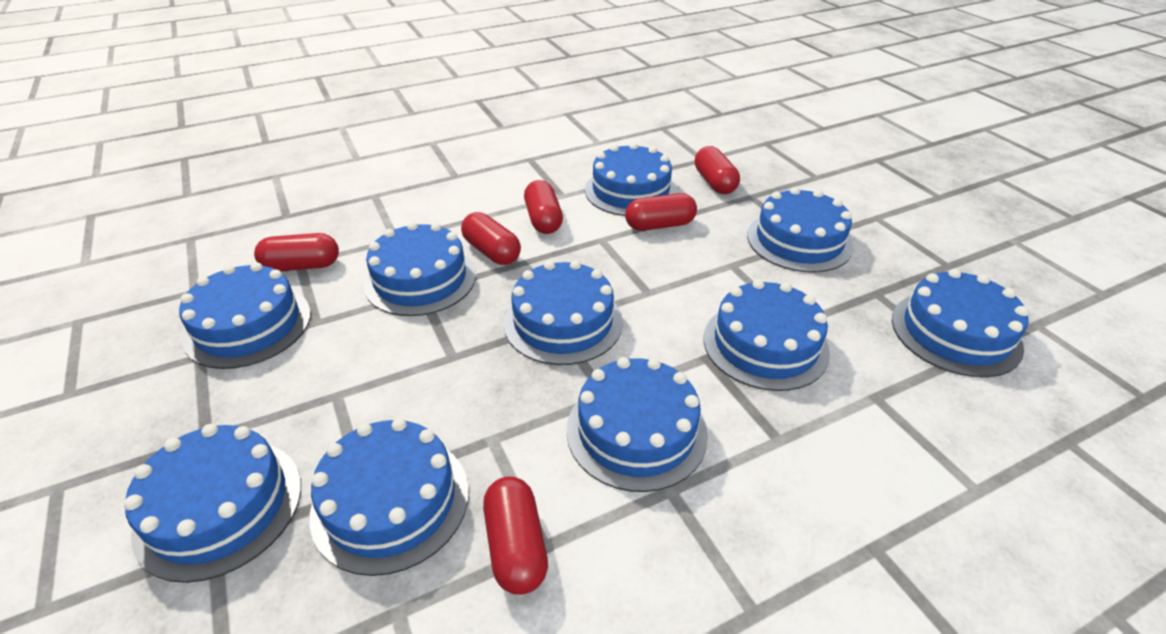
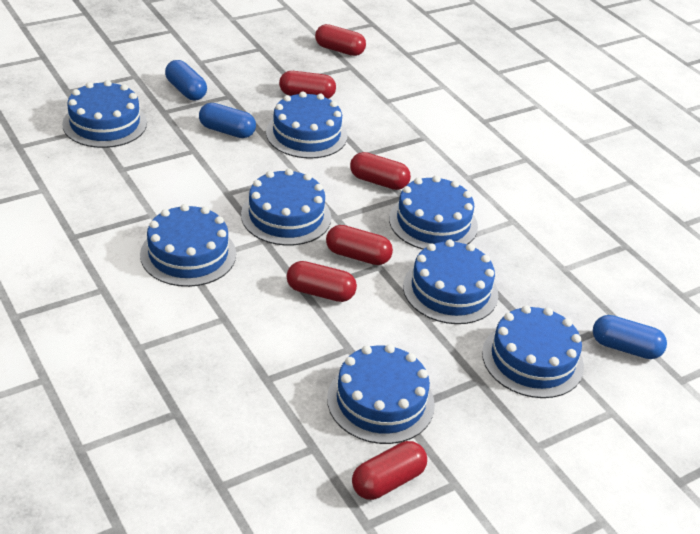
blue cake: 10 -> 8
blue capsule: 0 -> 3

